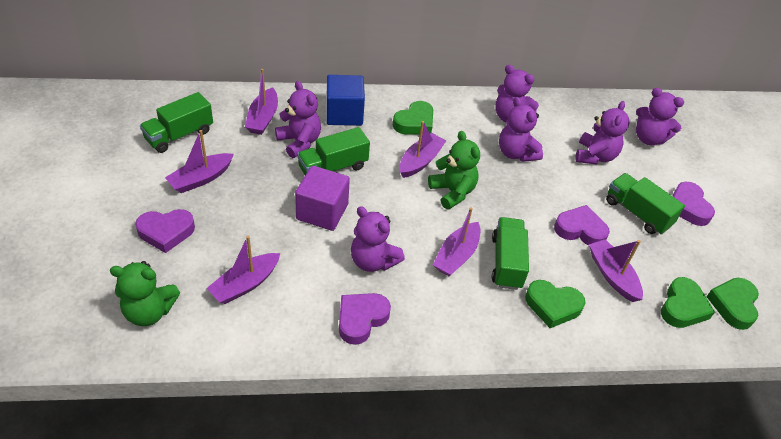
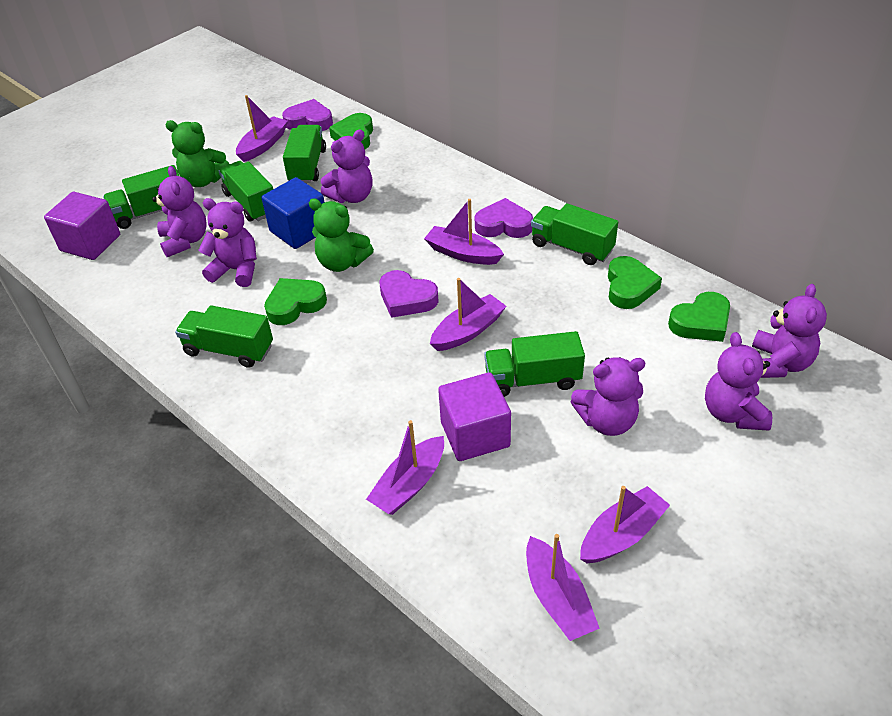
green truck: 4 -> 6
purple cube: 1 -> 2
purple heart: 4 -> 3

